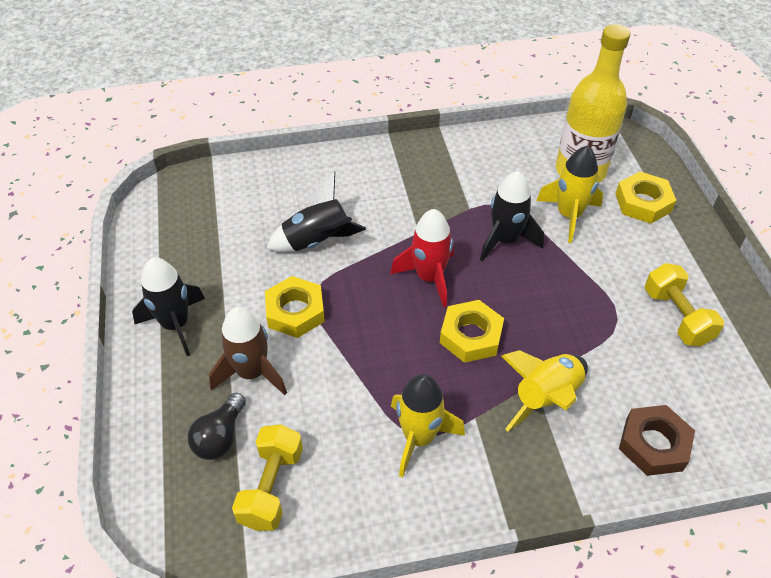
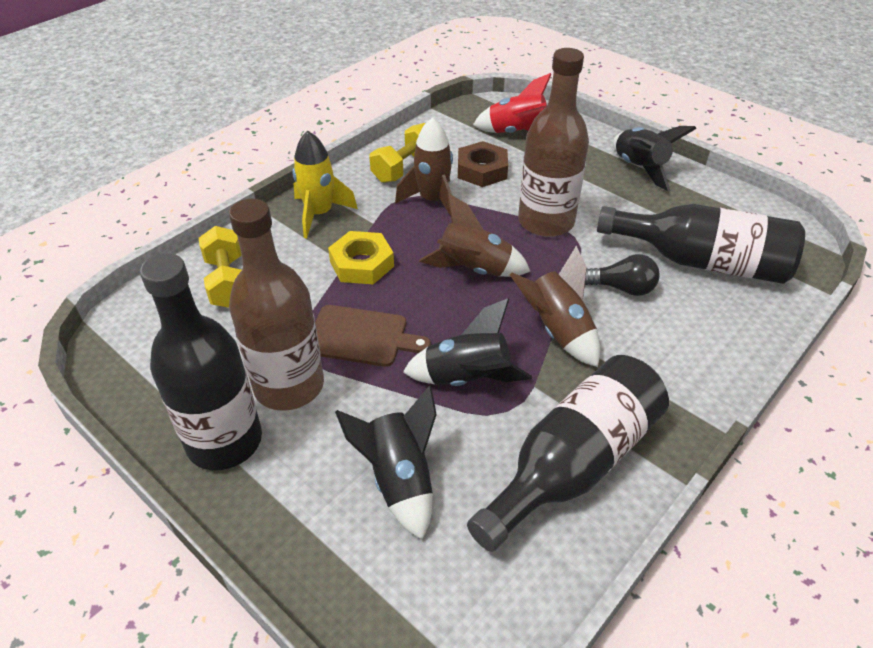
black bottle: 0 -> 3
brown bottle: 0 -> 2
brown cutting board: 0 -> 1
brown rocket: 1 -> 3
yellow bottle: 1 -> 0
yellow nut: 3 -> 1
yellow rocket: 3 -> 1

